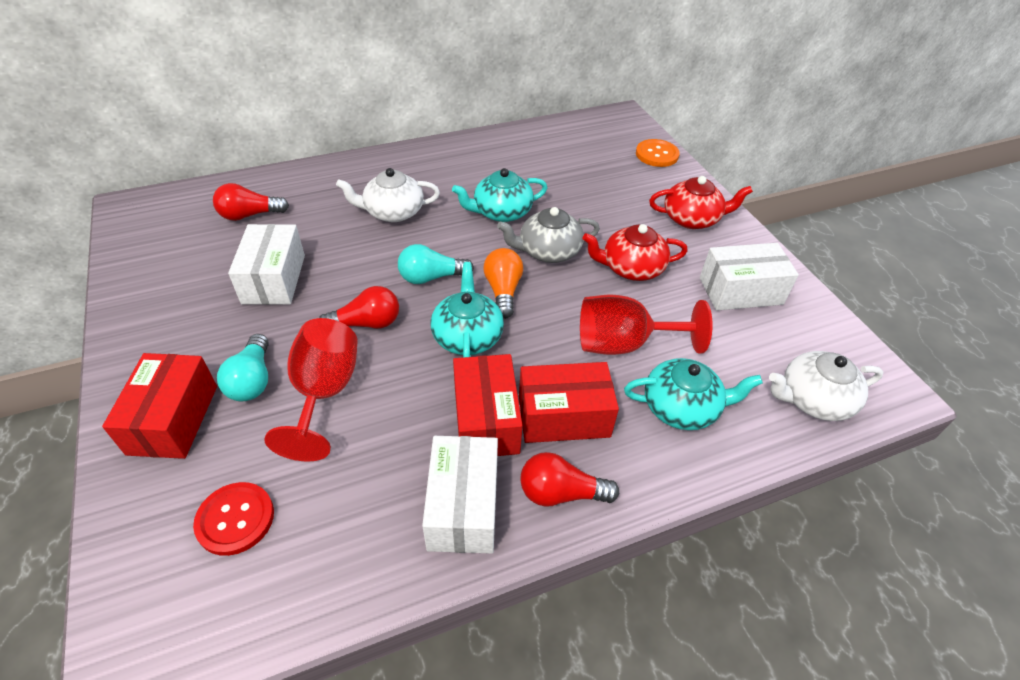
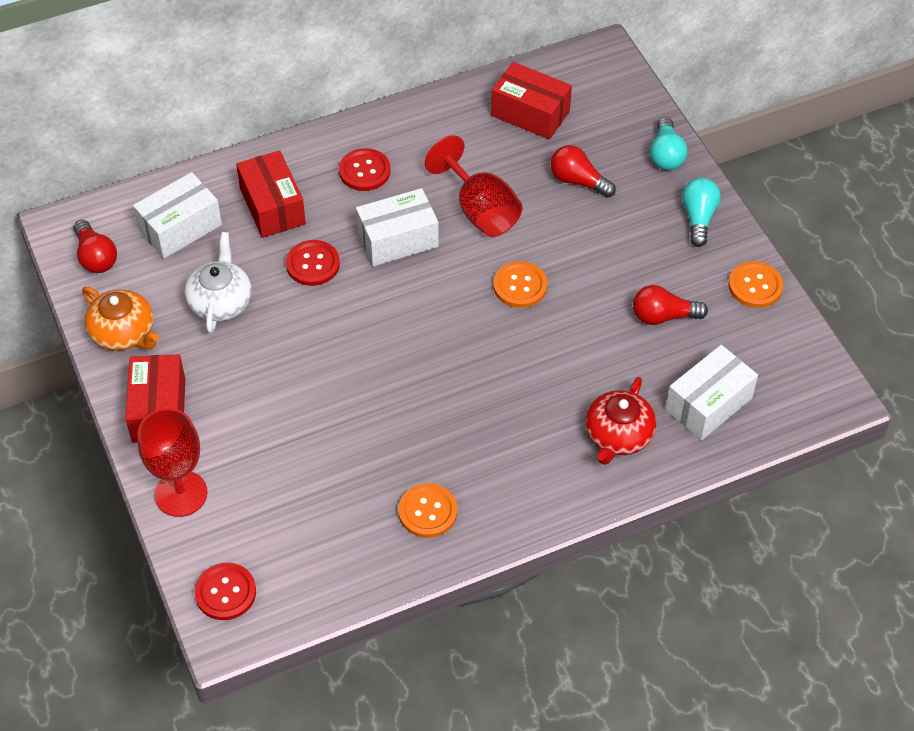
grey teapot: 1 -> 0
orange button: 1 -> 3
orange light bulb: 1 -> 0
orange teapot: 0 -> 1
red button: 1 -> 3
red teapot: 2 -> 1
turquoise teapot: 3 -> 0
white teapot: 2 -> 1

